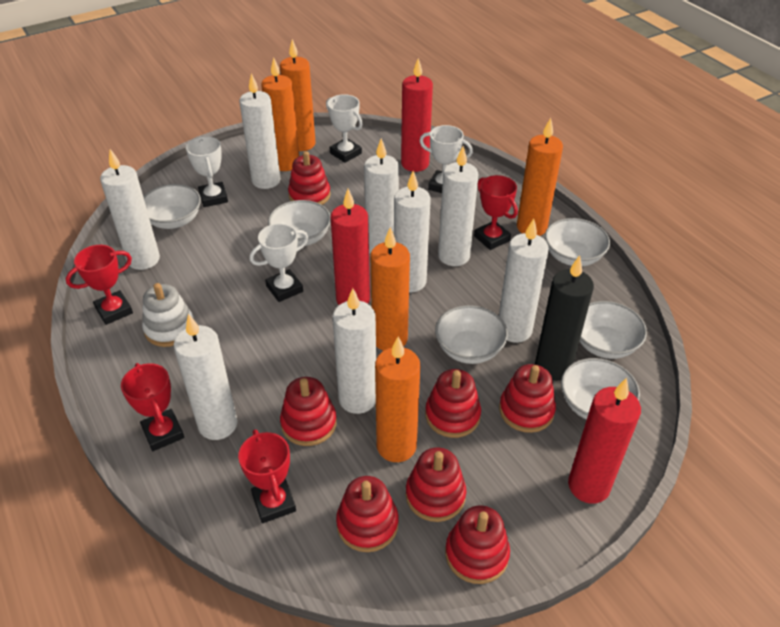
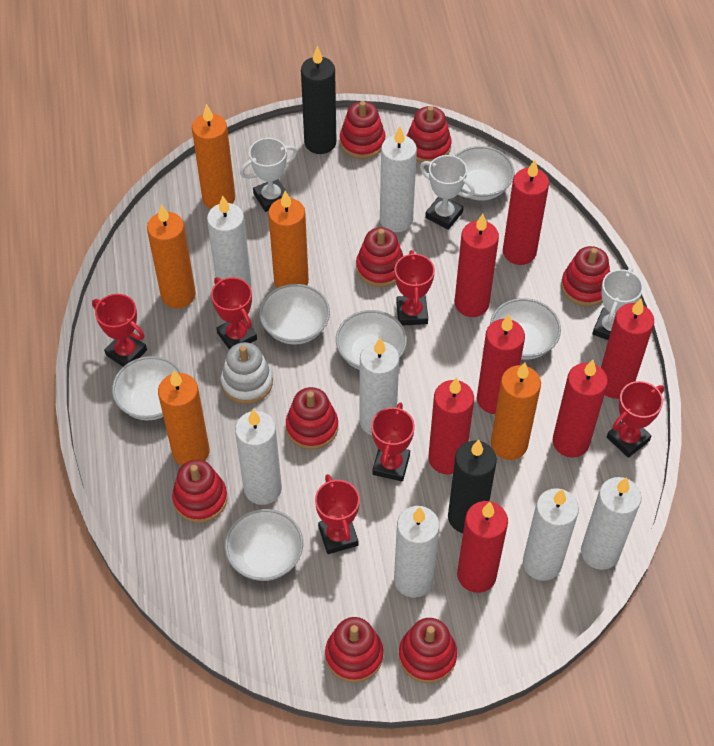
black candle: 1 -> 2
red candle: 3 -> 7
red stacking toy: 7 -> 8
red trophy: 4 -> 6
white candle: 8 -> 7
white trophy: 4 -> 3

